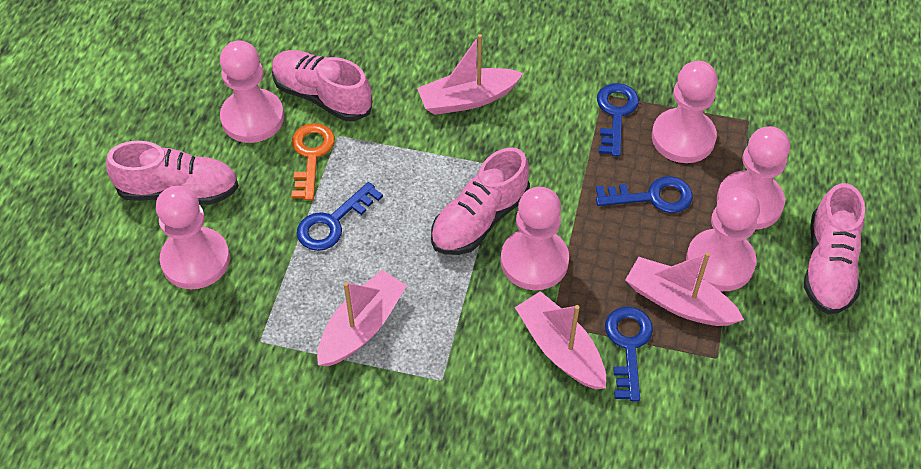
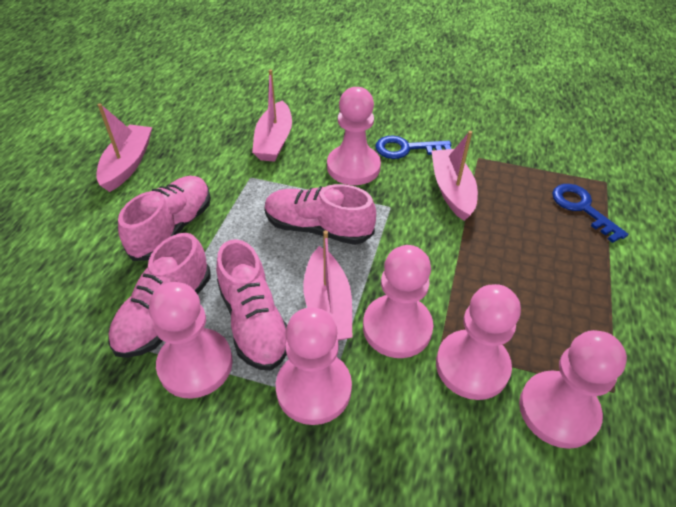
blue key: 4 -> 2
orange key: 1 -> 0

